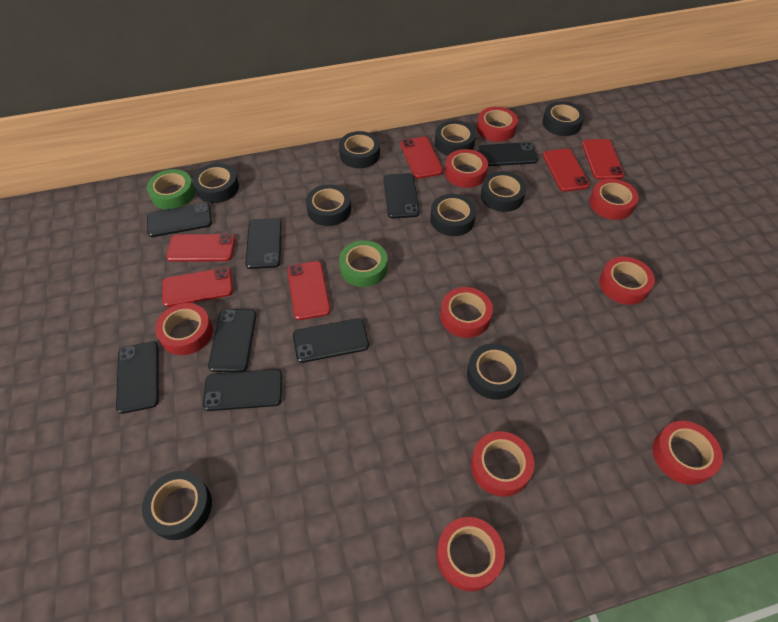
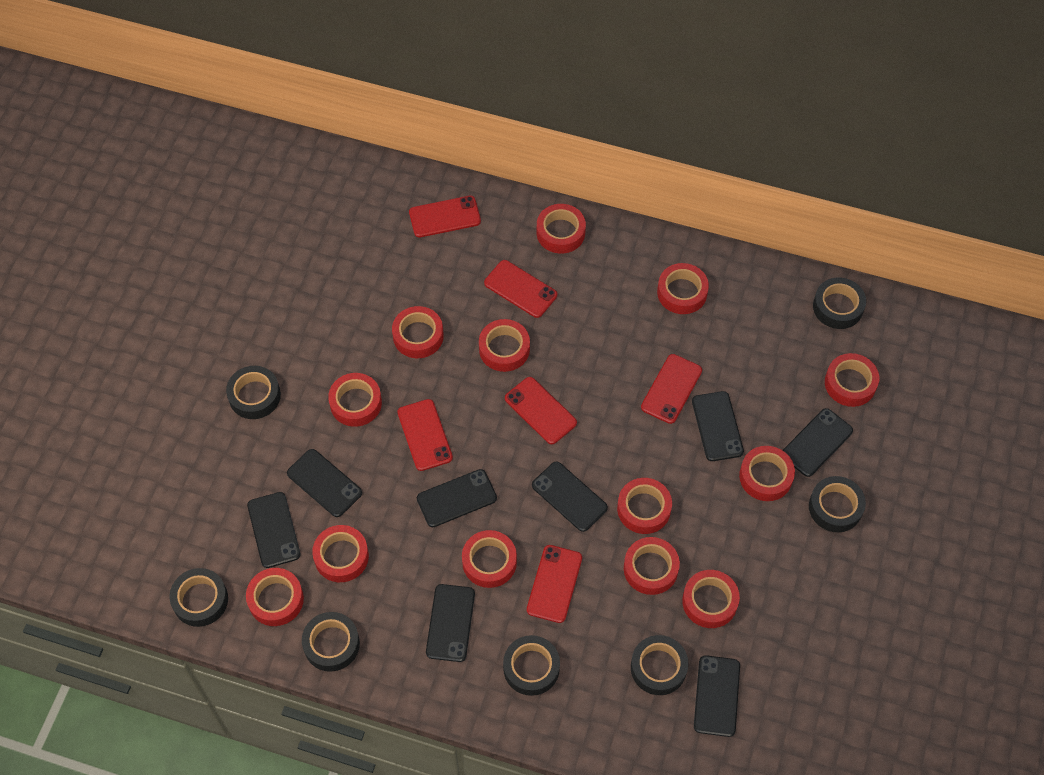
black tape: 9 -> 7
green tape: 2 -> 0
red tape: 9 -> 13

